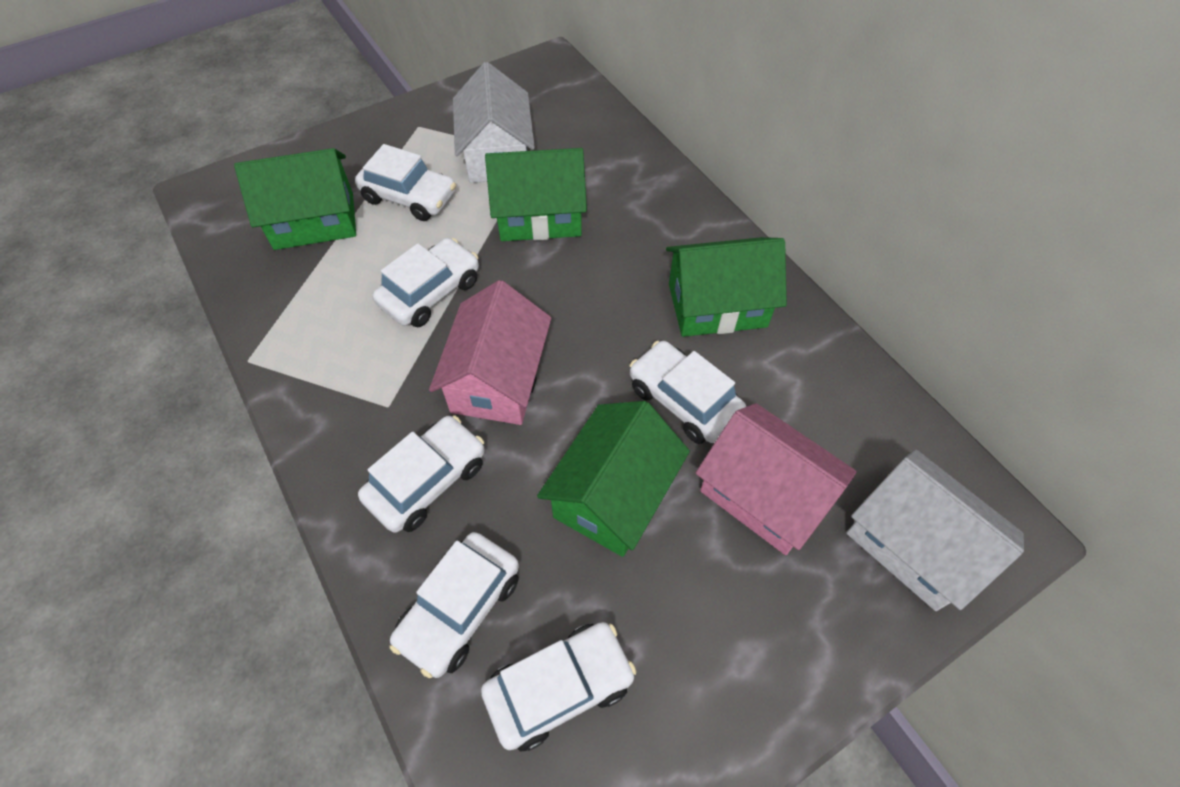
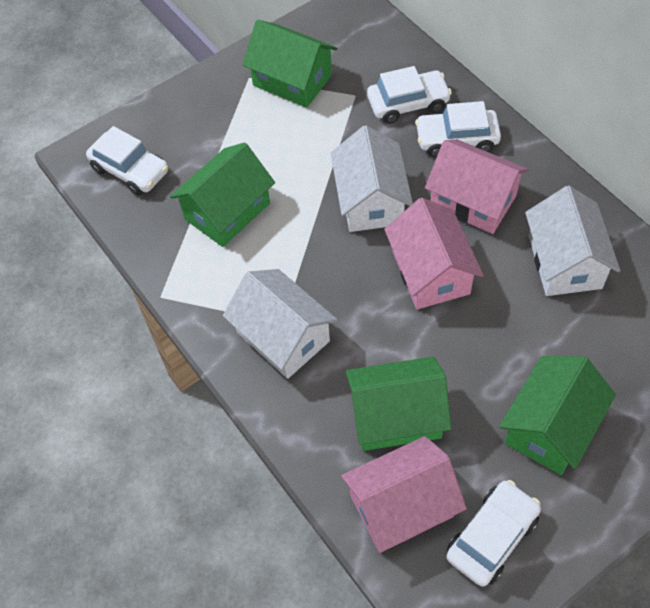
pink house: 2 -> 3
white car: 6 -> 4
white house: 2 -> 3

